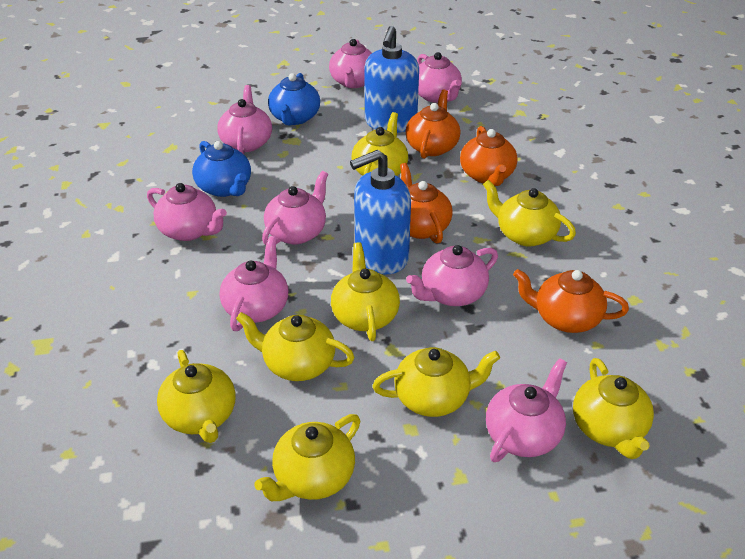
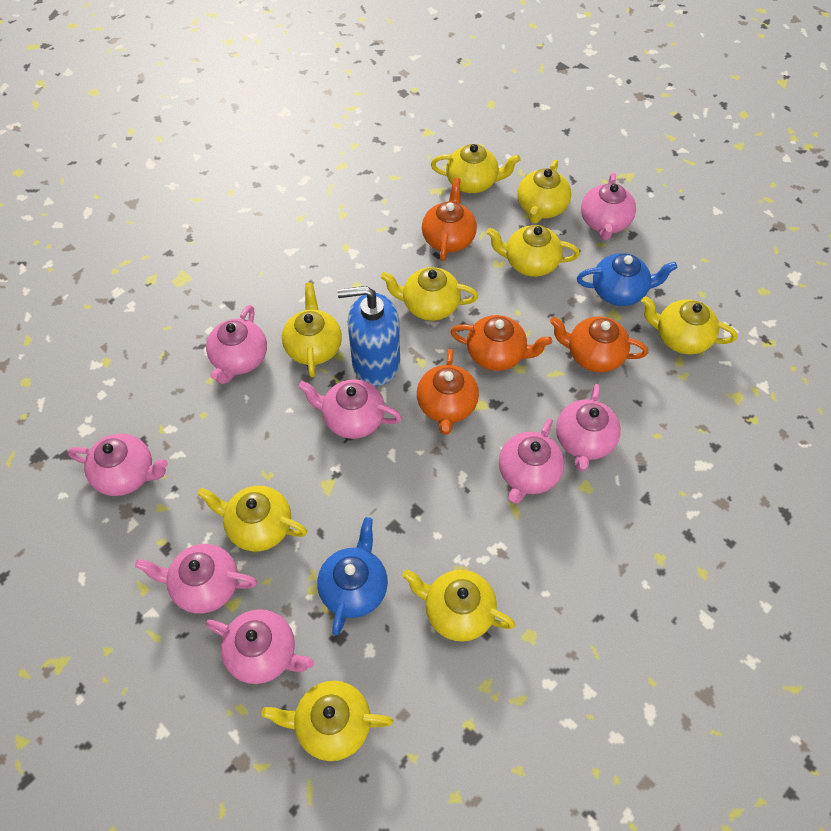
blue soap dispenser: 2 -> 1
yellow teapot: 8 -> 9

